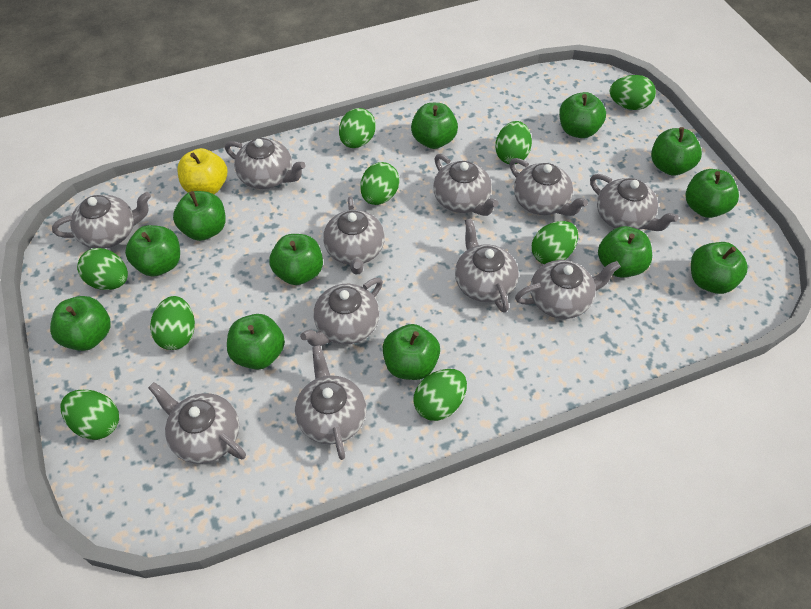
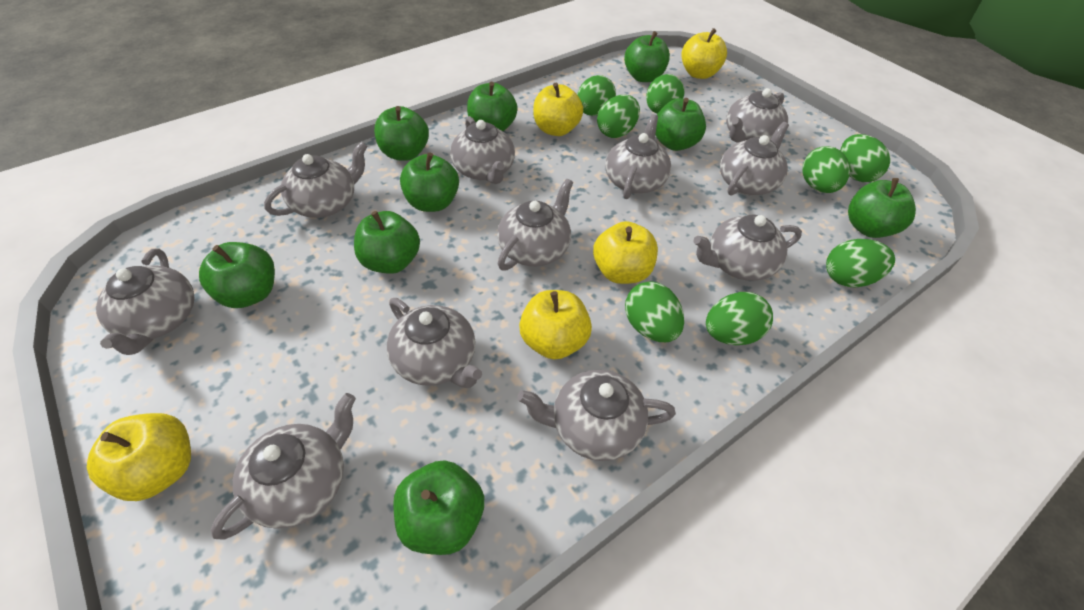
green apple: 12 -> 9
green egg: 9 -> 8
yellow apple: 1 -> 5

